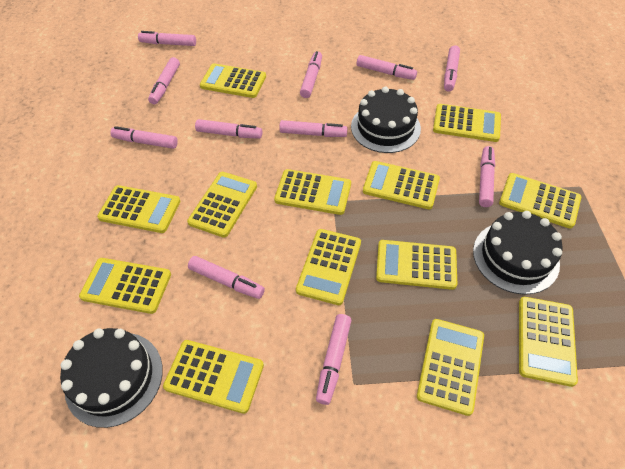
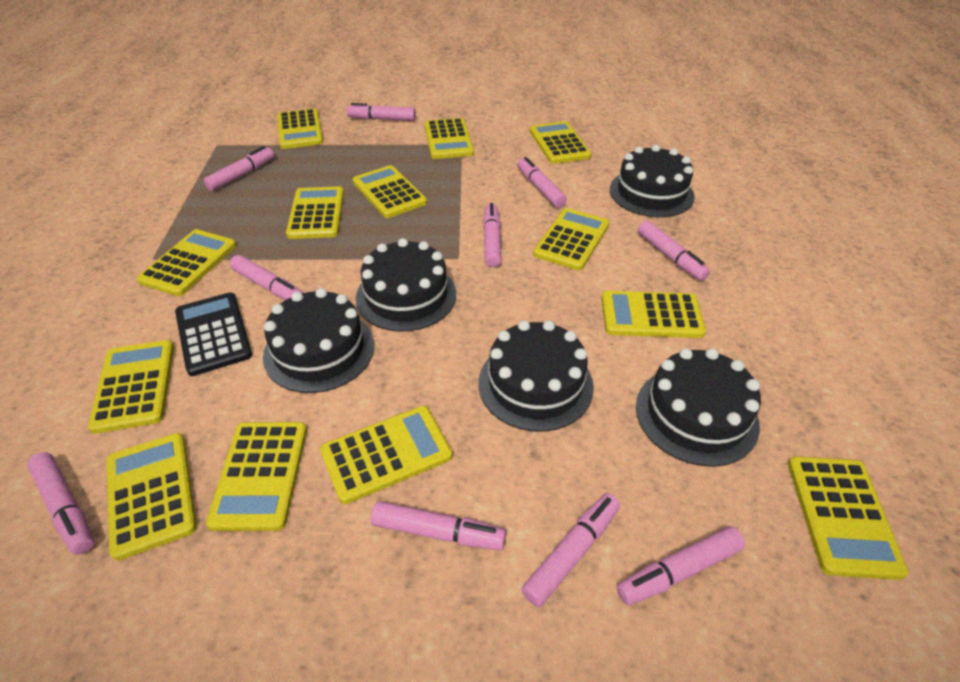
black cake: 3 -> 5
black calculator: 0 -> 1
pink marker: 11 -> 10

